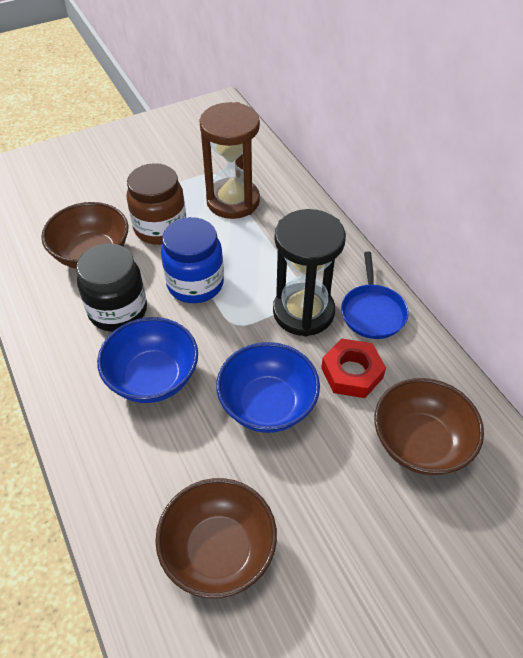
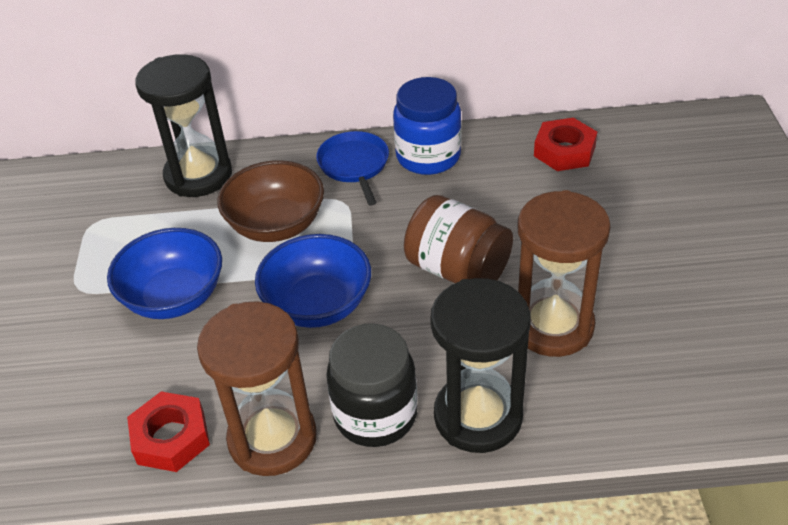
black hourglass: 1 -> 2
brown bowl: 3 -> 1
brown hourglass: 1 -> 2
red nut: 1 -> 2

